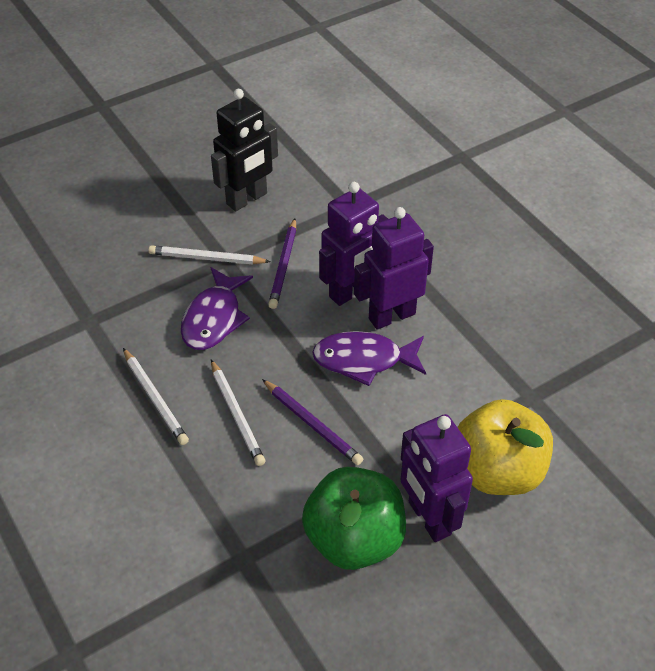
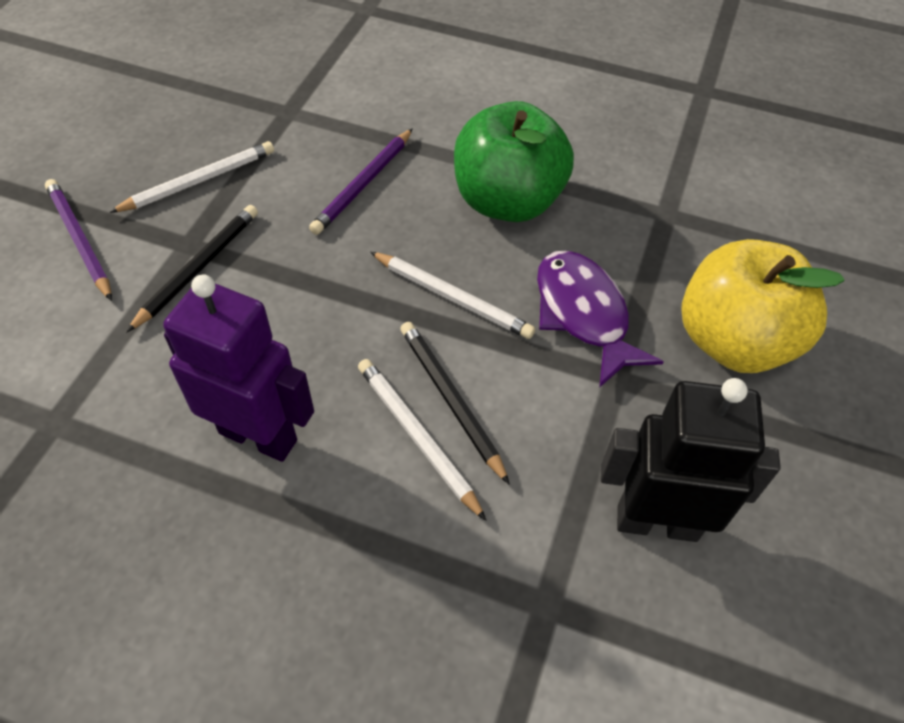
black pencil: 0 -> 2
purple fish: 2 -> 1
purple robot: 3 -> 1

